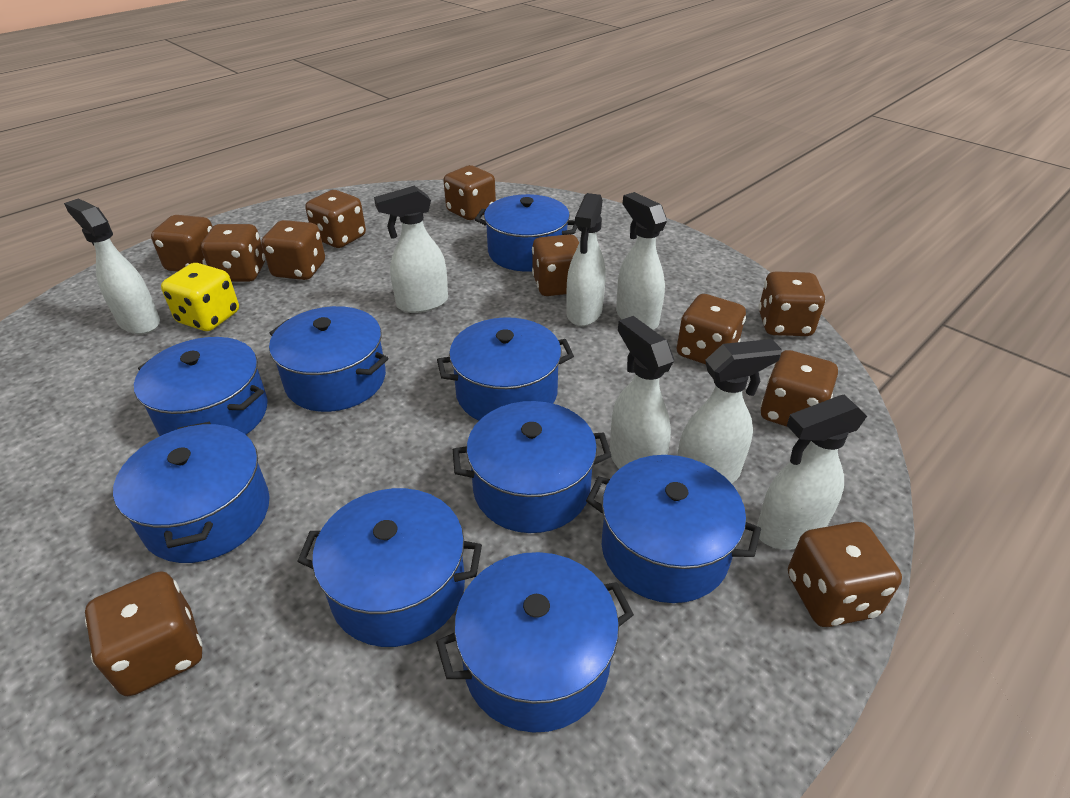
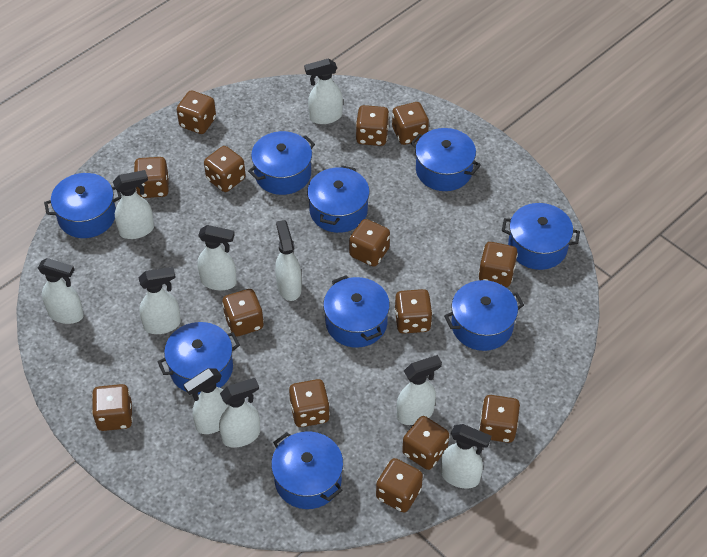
brown dice: 11 -> 14
white spray bottle: 7 -> 10
yellow dice: 1 -> 0

